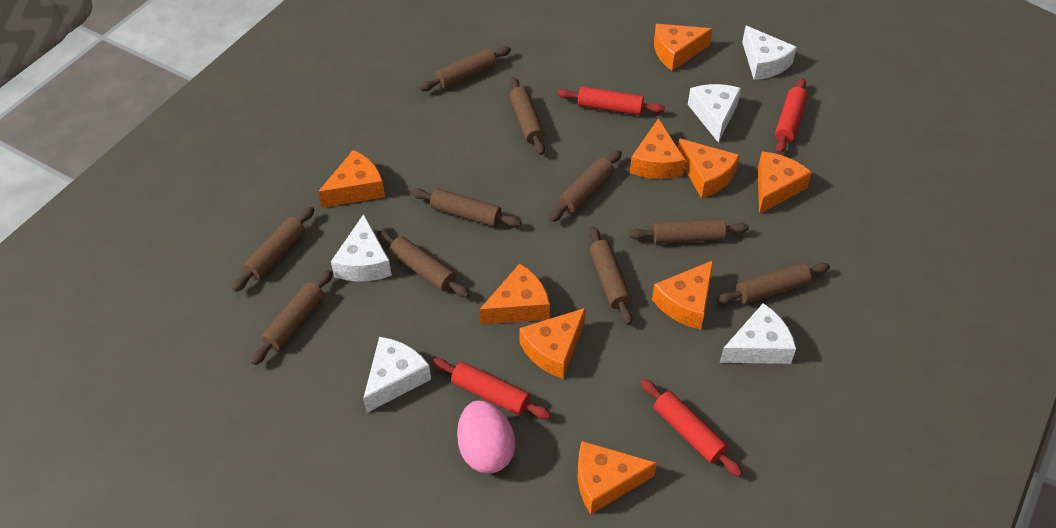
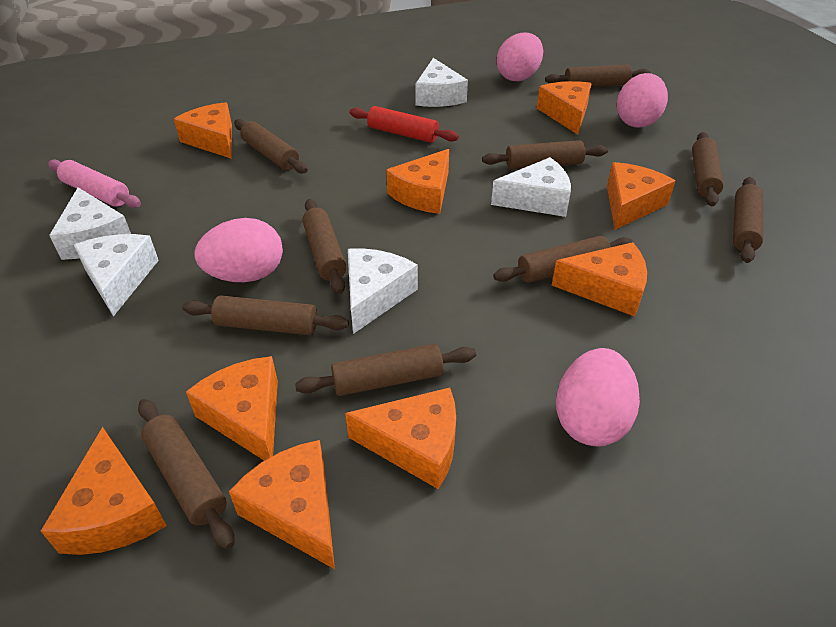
pink egg: 1 -> 4
pink rolling pin: 0 -> 1
red rolling pin: 4 -> 1

